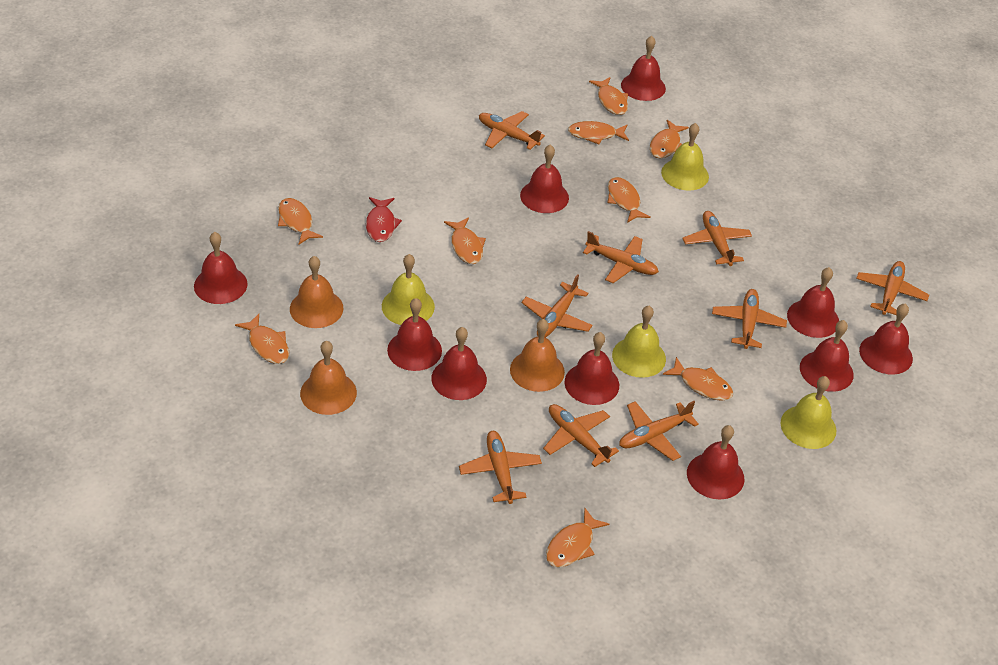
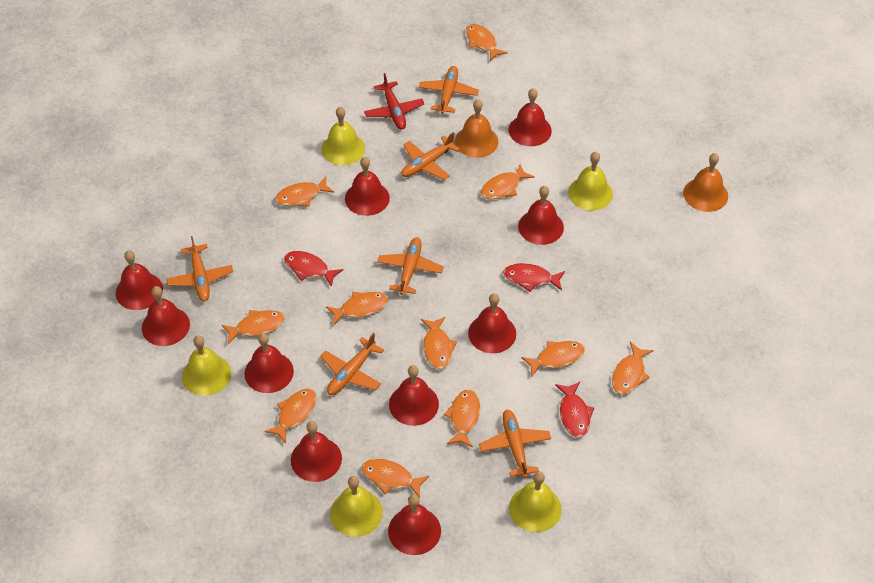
orange bell: 3 -> 2
orange fish: 9 -> 11
orange plane: 9 -> 6
red fish: 1 -> 3
red plane: 0 -> 1
yellow bell: 4 -> 5

